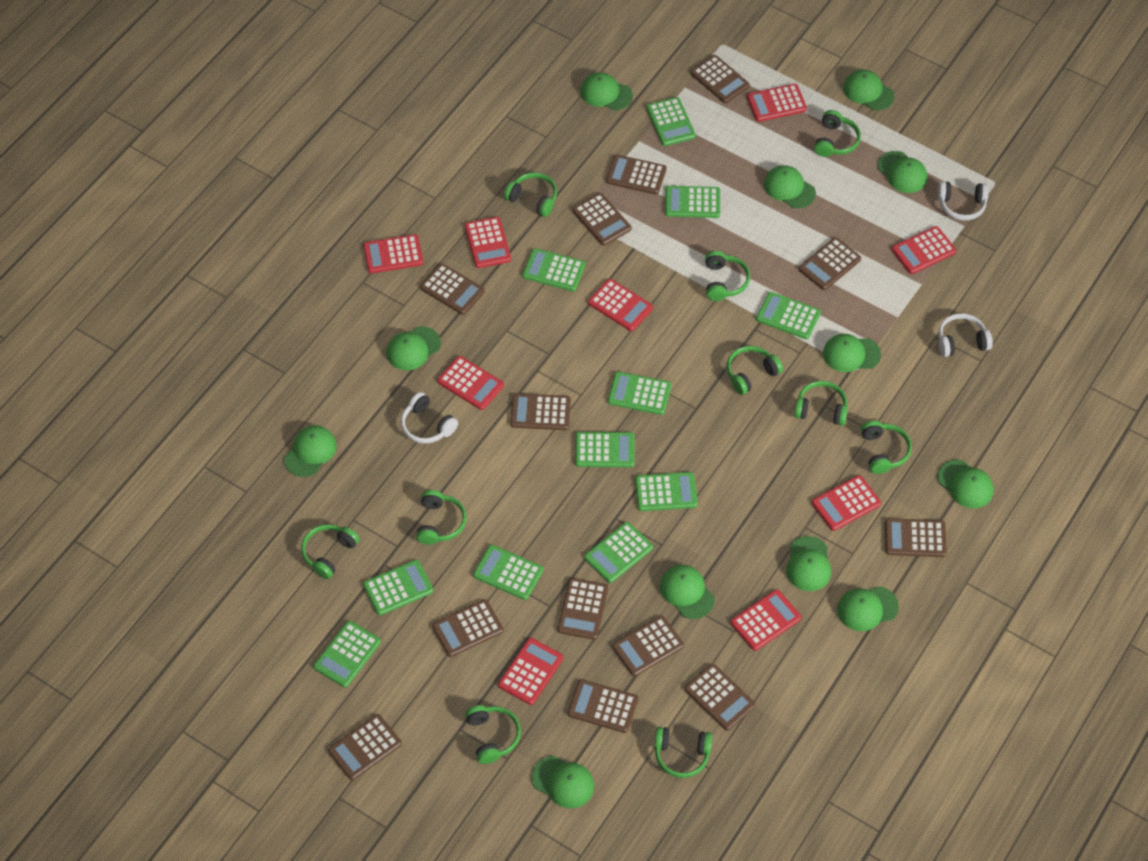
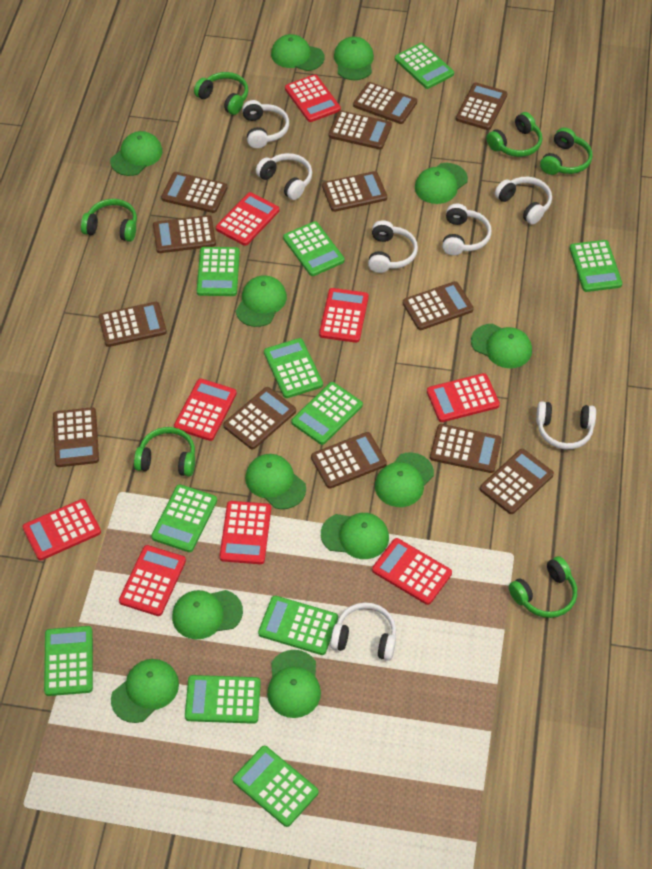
green headphones: 10 -> 6
white headphones: 3 -> 7

